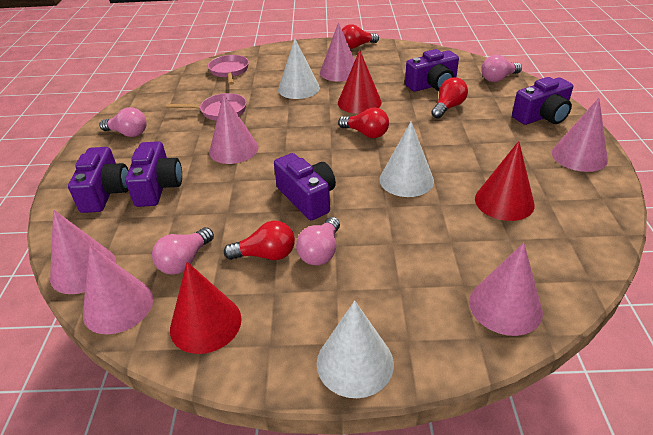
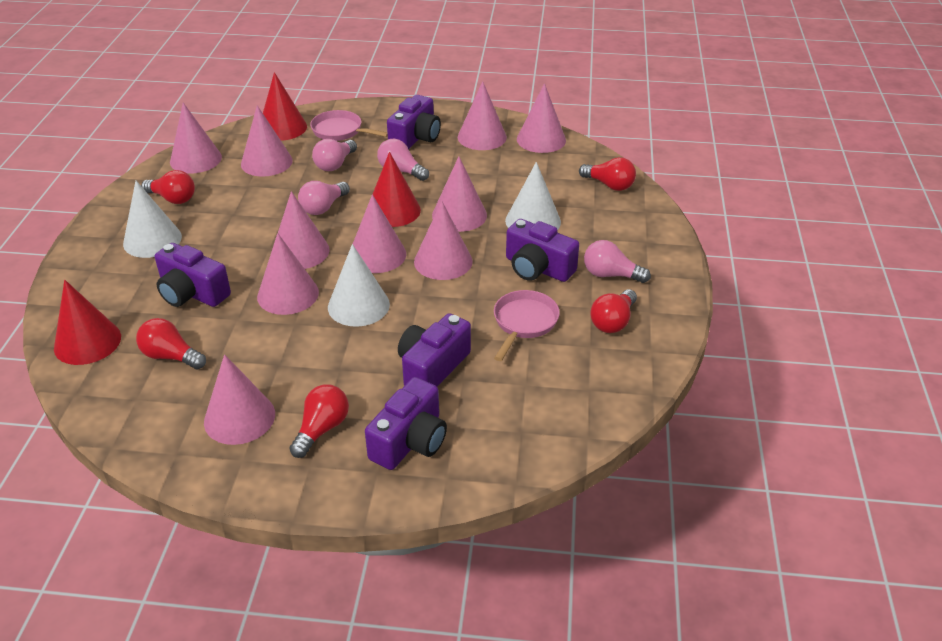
pink cone: 6 -> 10
red light bulb: 4 -> 5

